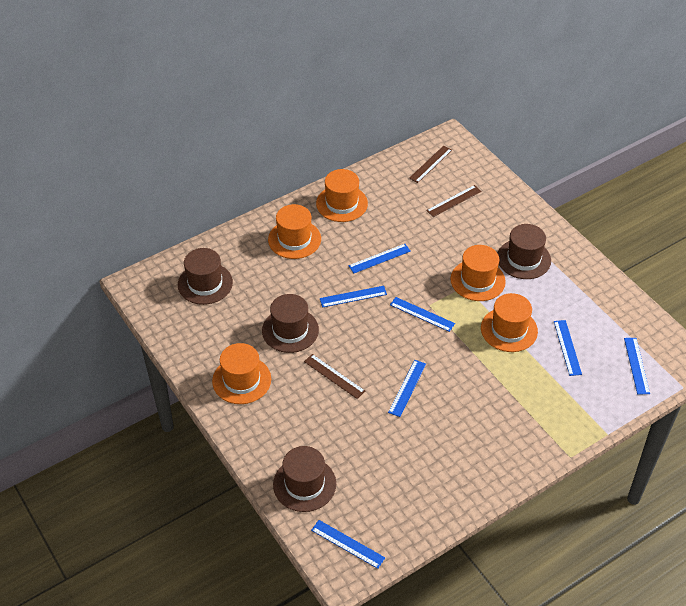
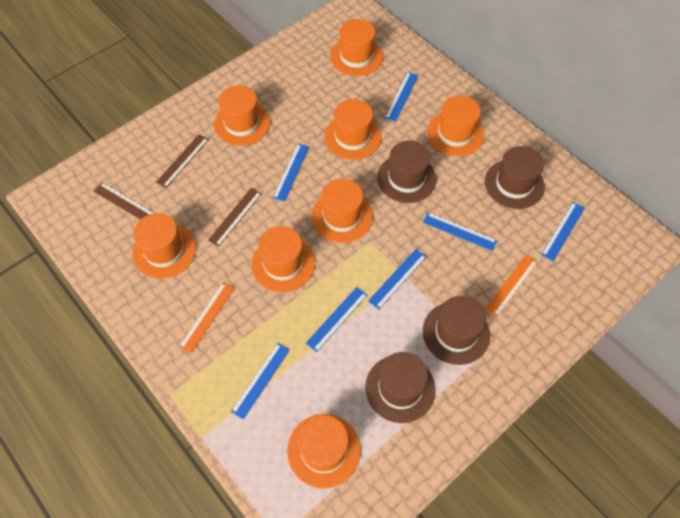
orange hat: 5 -> 8
orange ruler: 0 -> 2

